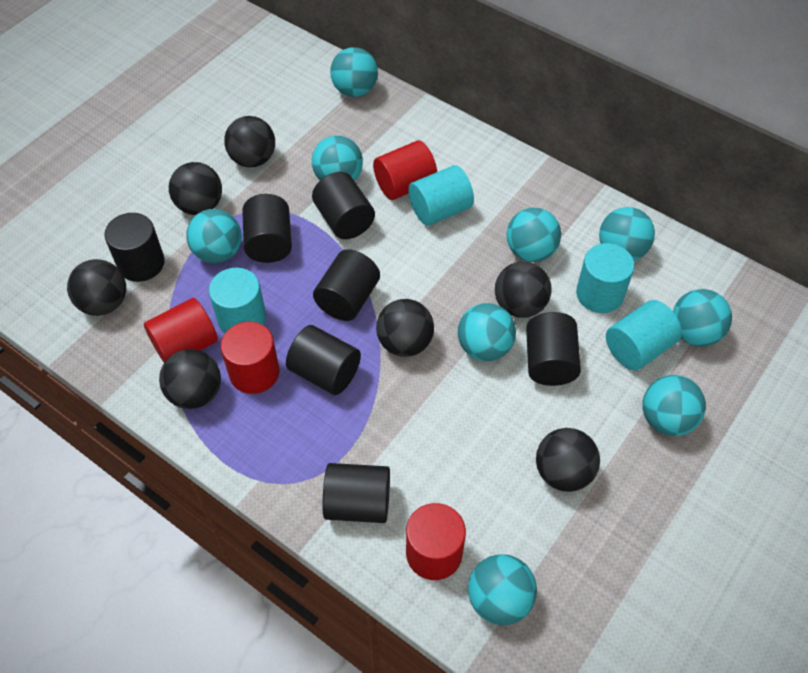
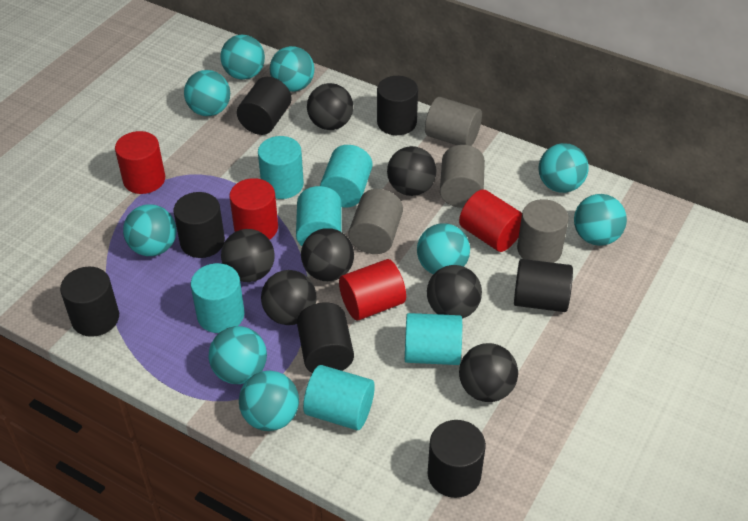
grey cylinder: 0 -> 4
turquoise cylinder: 4 -> 6

